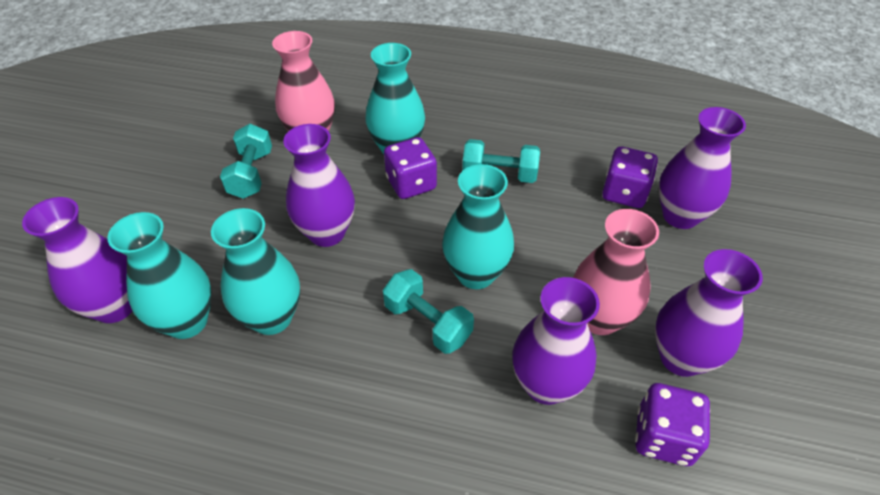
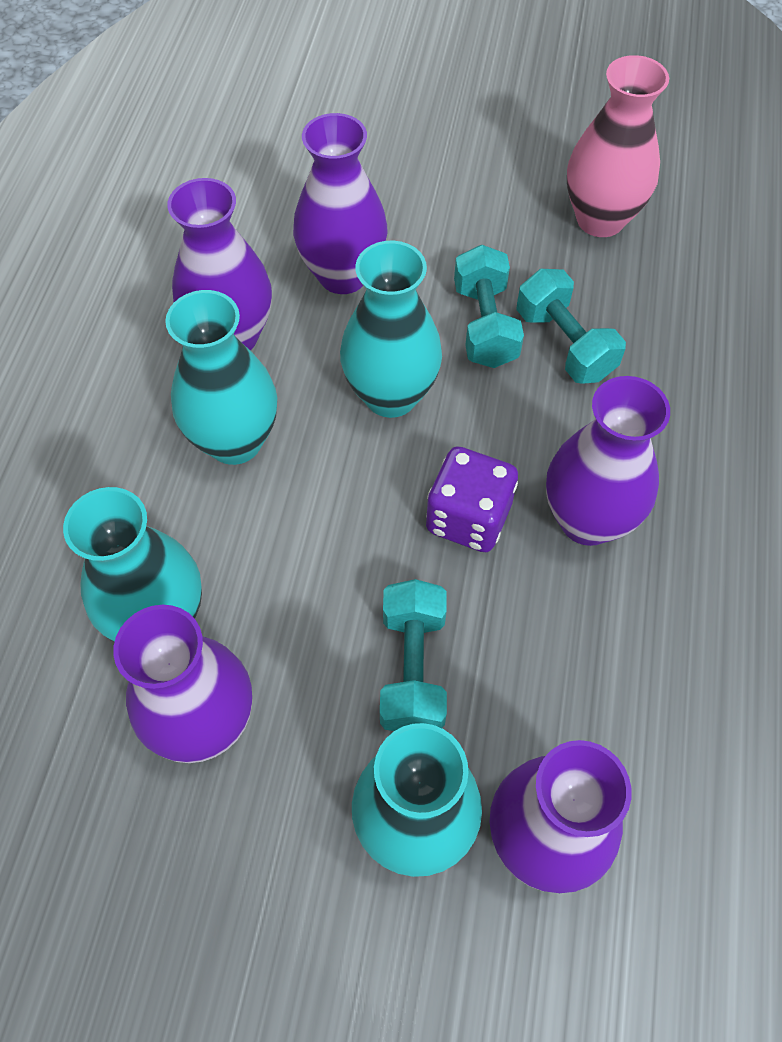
pink vase: 2 -> 1
purple dice: 3 -> 1

